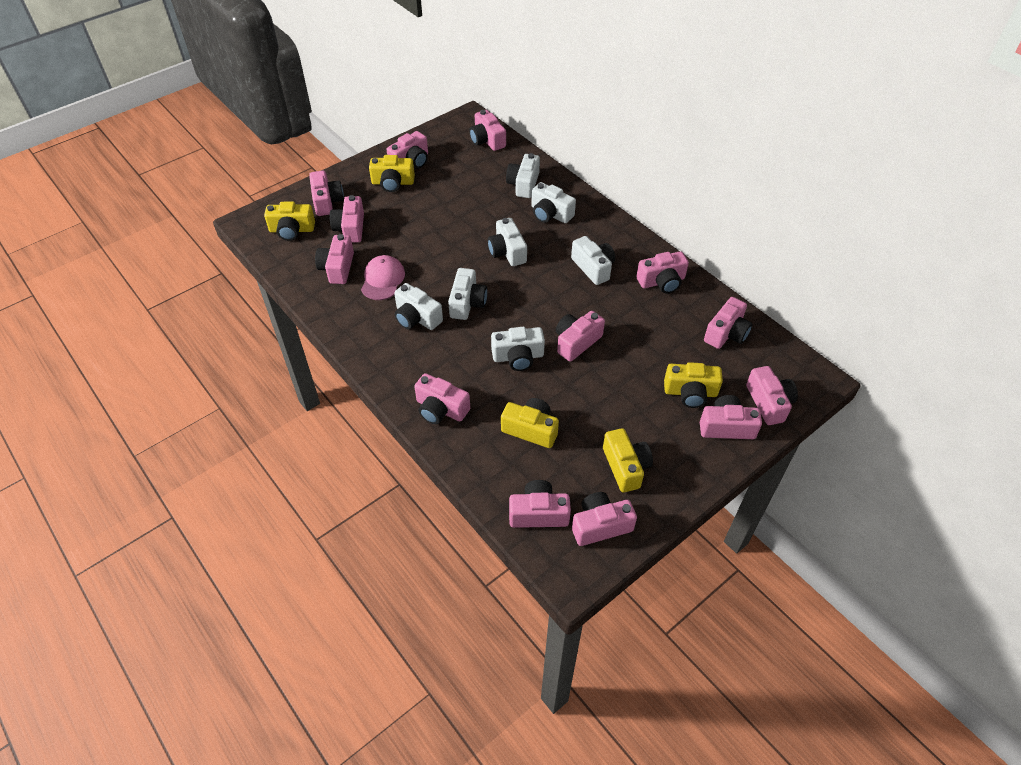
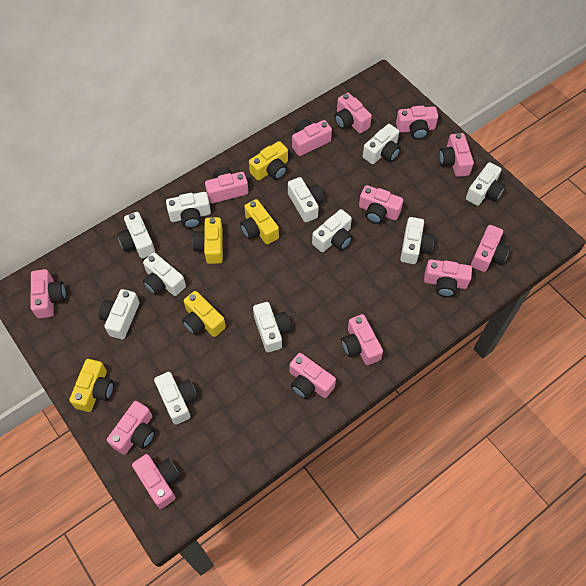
pink cap: 1 -> 0
white camera: 7 -> 11

